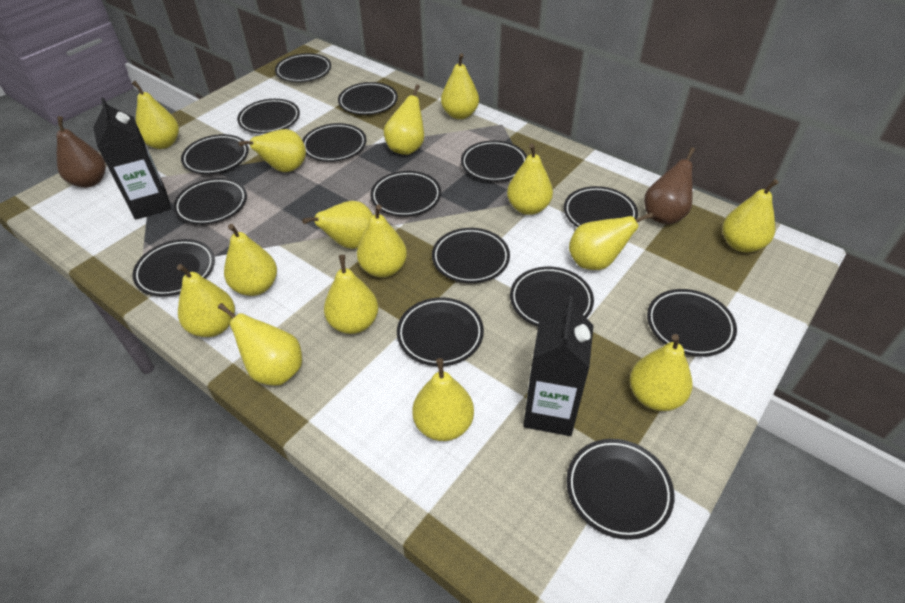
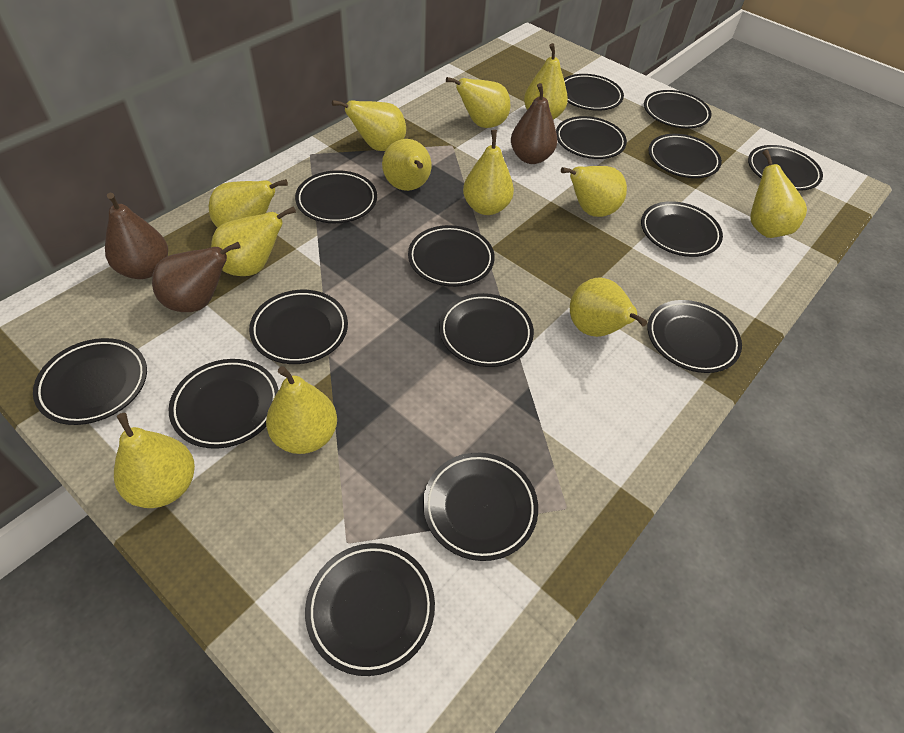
black carton: 2 -> 0
brown pear: 2 -> 3
yellow pear: 15 -> 12

